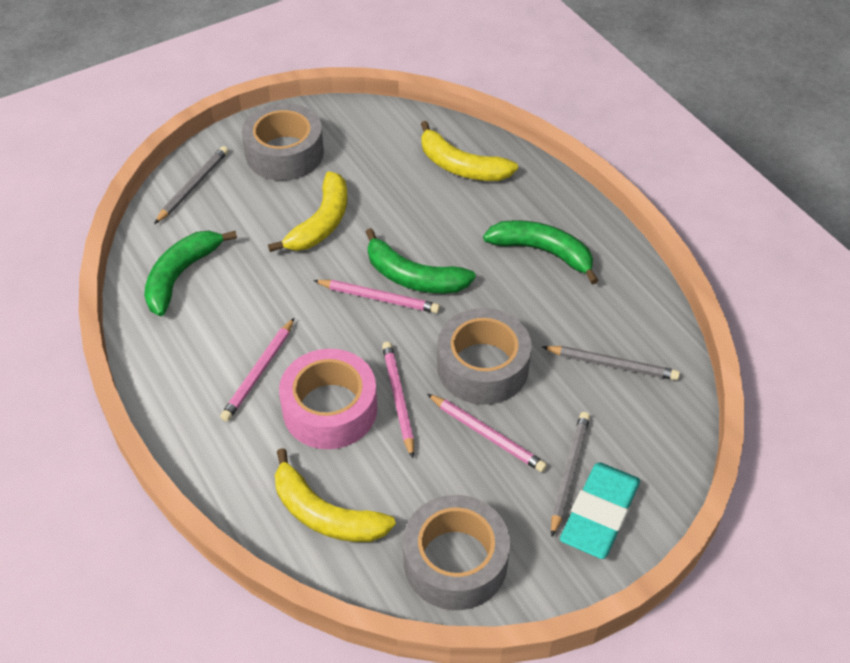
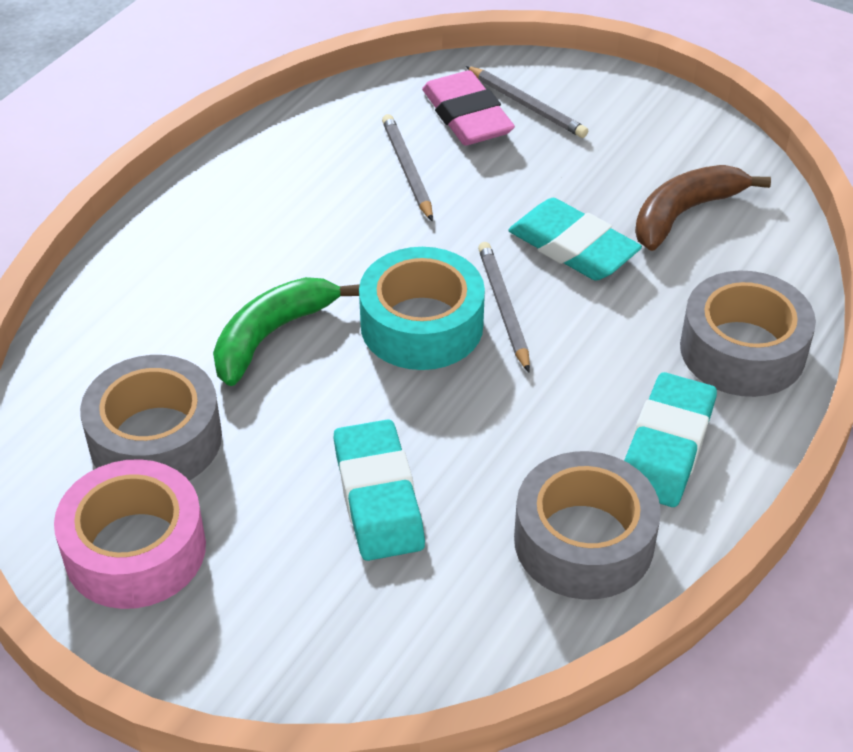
brown banana: 0 -> 1
green banana: 3 -> 1
pink eraser: 0 -> 1
pink pencil: 4 -> 0
turquoise eraser: 1 -> 3
turquoise tape: 0 -> 1
yellow banana: 3 -> 0

